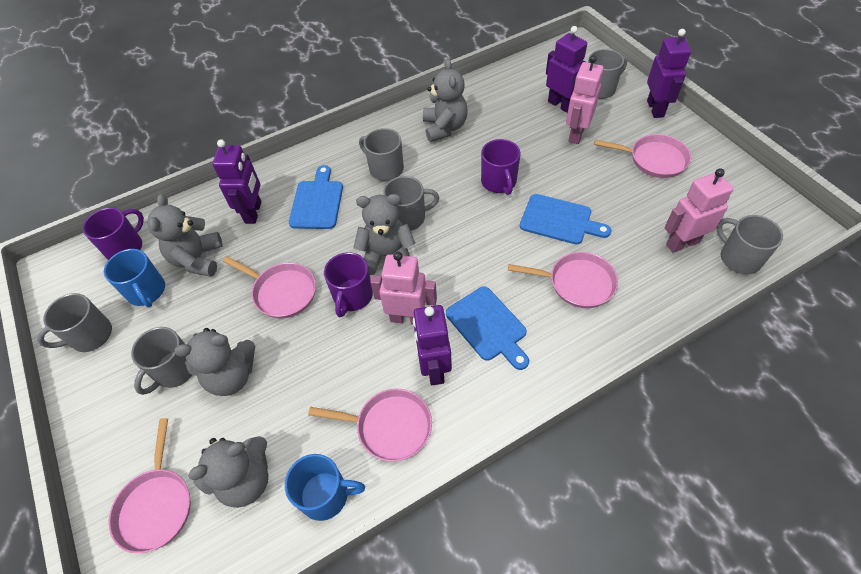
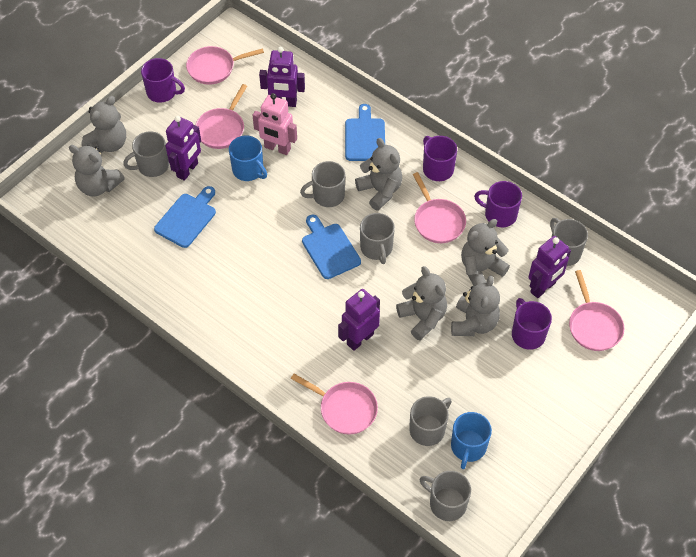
grey teddy bear: 5 -> 6
pink robot: 3 -> 1
purple mug: 3 -> 4

